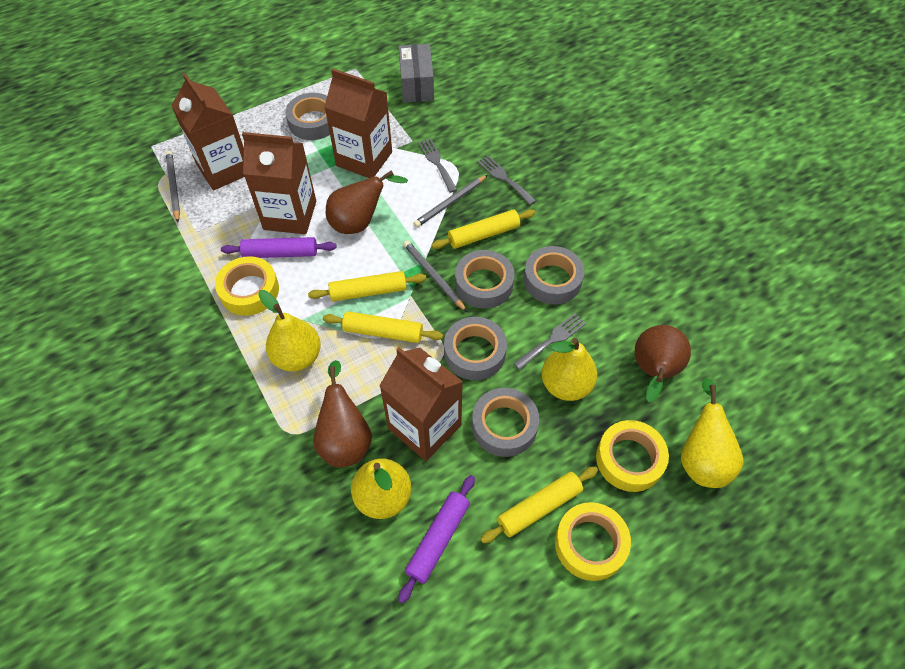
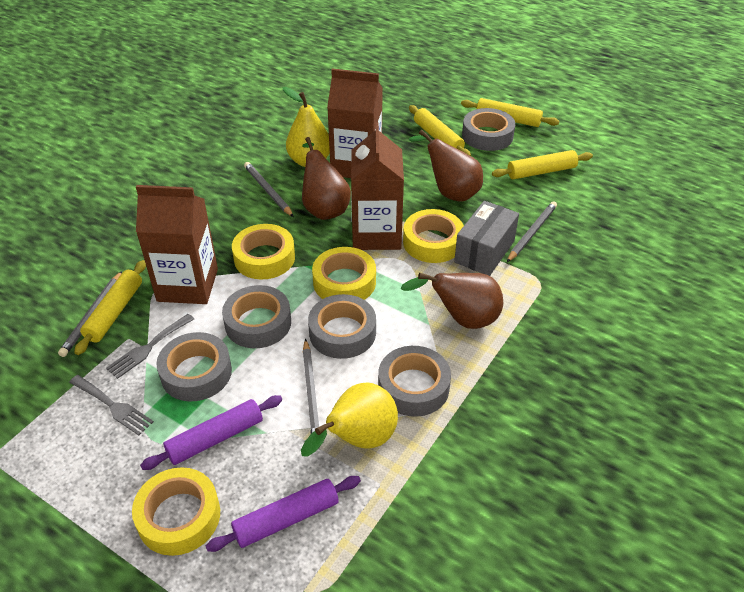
brown carton: 4 -> 3
grey fork: 3 -> 2
grey pencil: 3 -> 4
yellow pear: 4 -> 2
yellow tape: 3 -> 4

